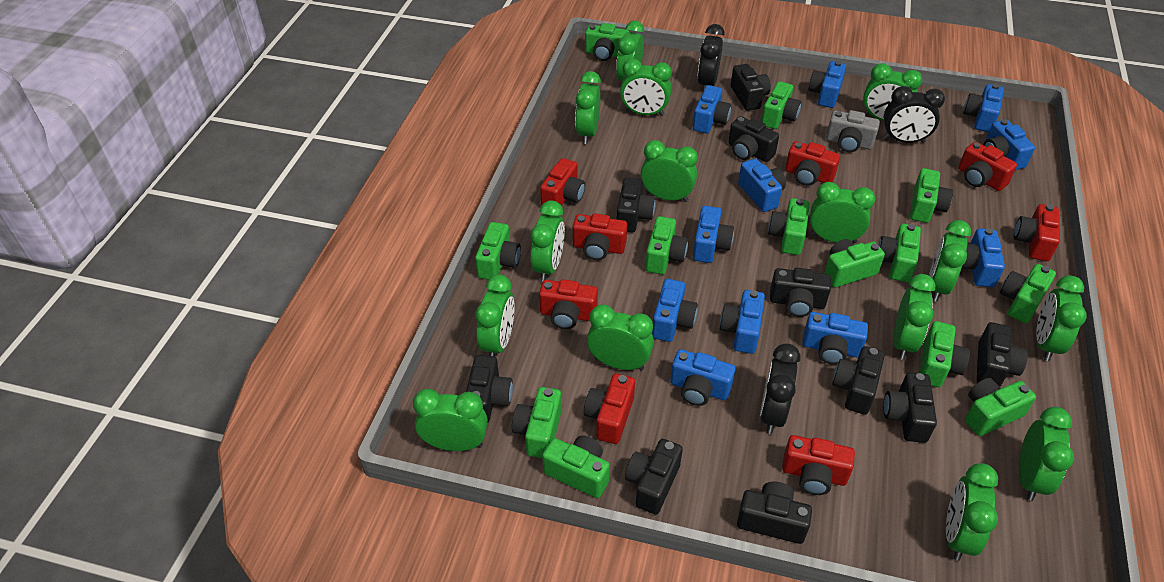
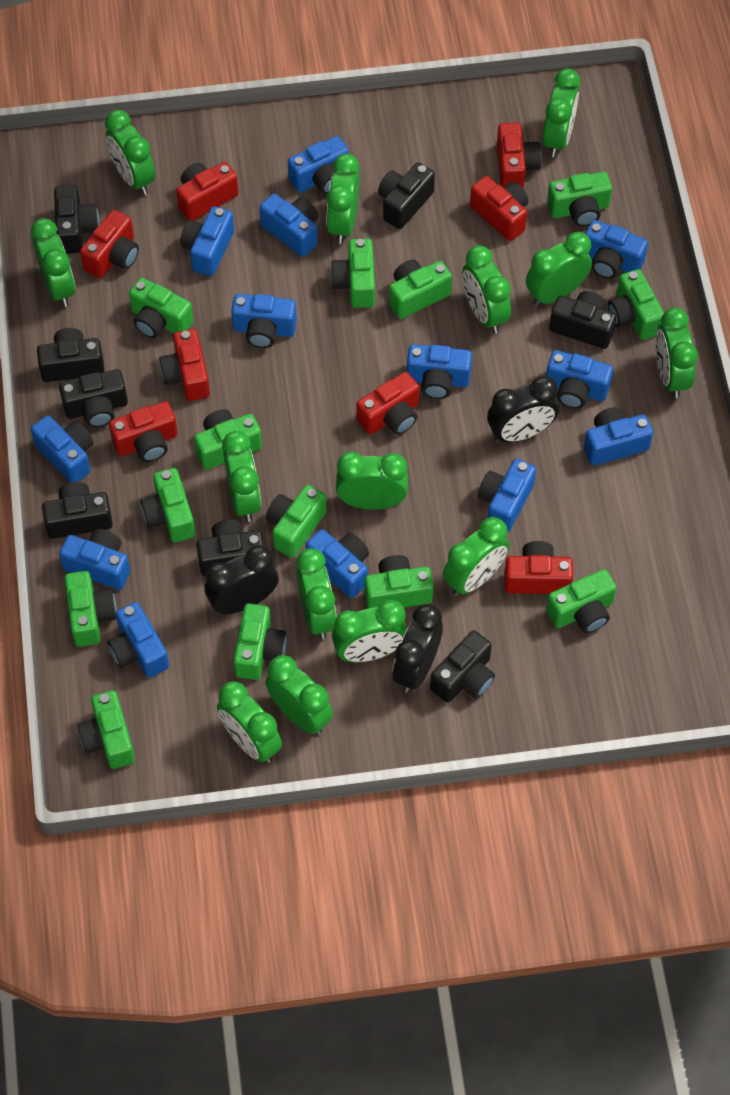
black camera: 10 -> 8
blue camera: 11 -> 13
green clock: 15 -> 14
grey camera: 1 -> 0

